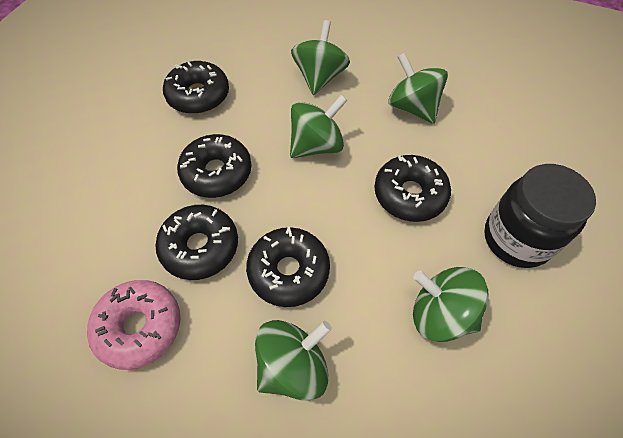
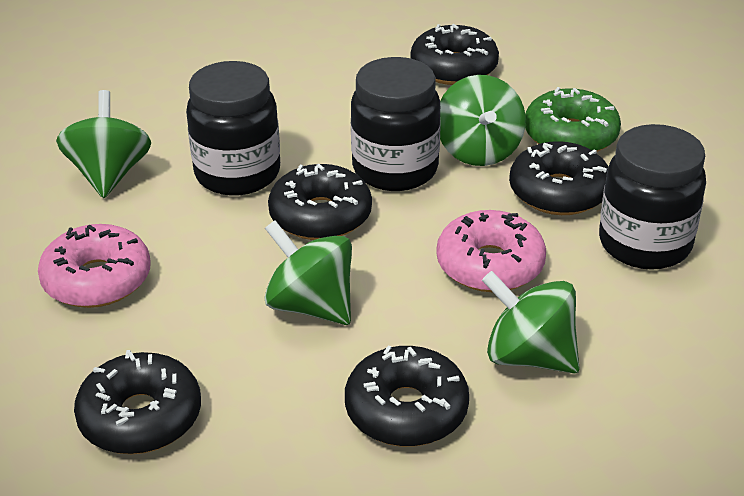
black jar: 1 -> 3
green donut: 0 -> 1
green spinning top: 5 -> 4
pink donut: 1 -> 2

